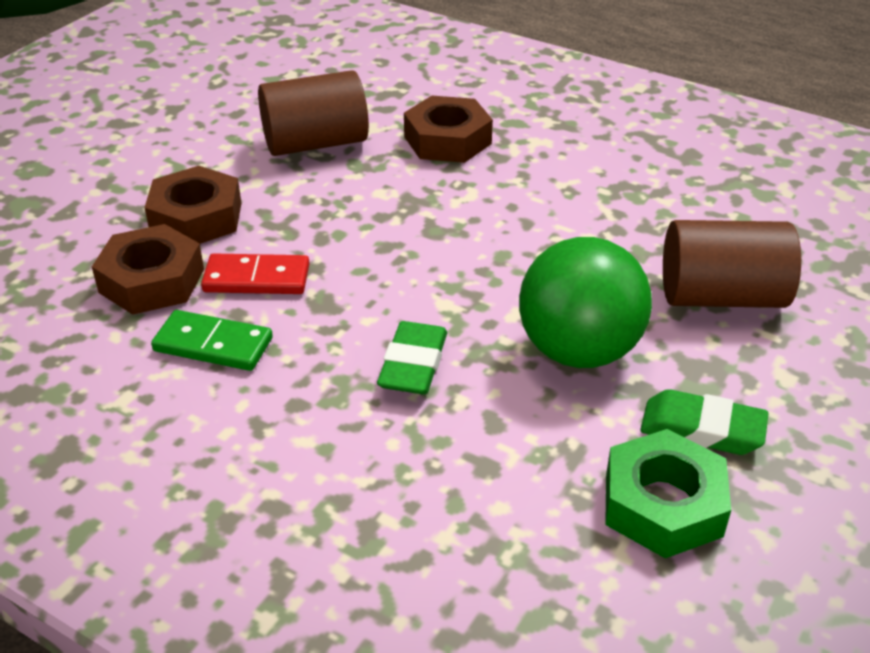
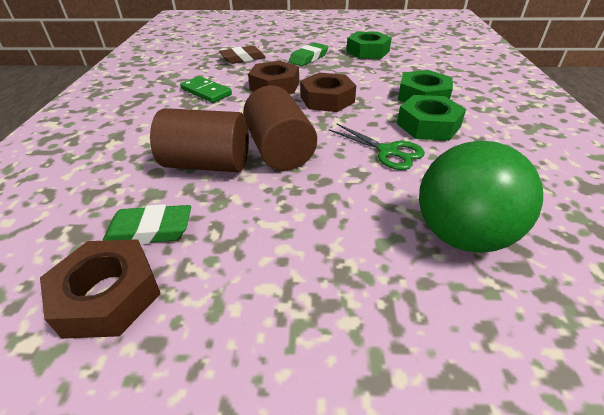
brown eraser: 0 -> 1
green nut: 1 -> 3
green scissors: 0 -> 1
red domino: 1 -> 0

